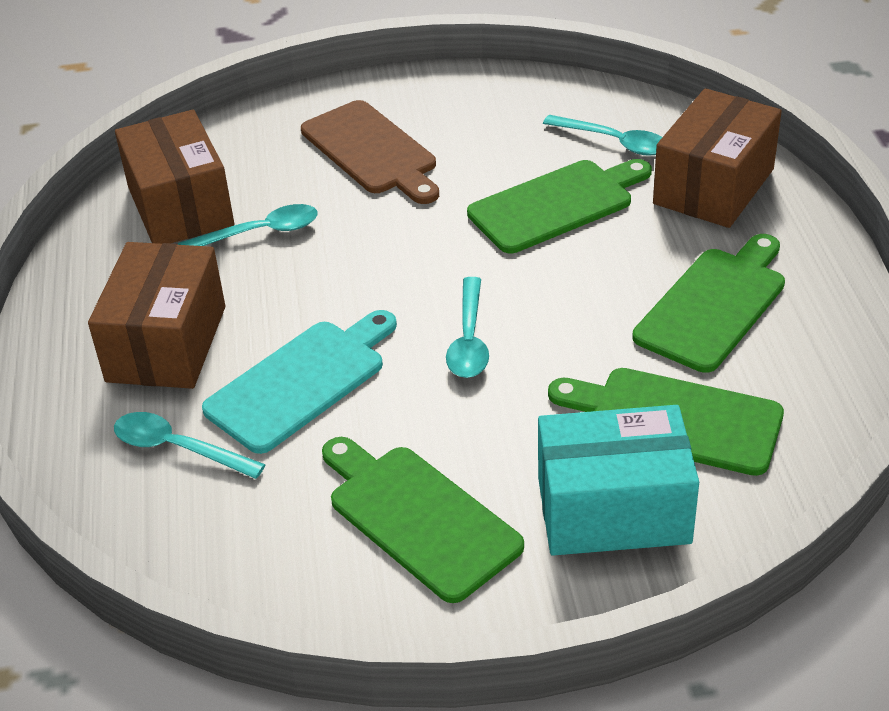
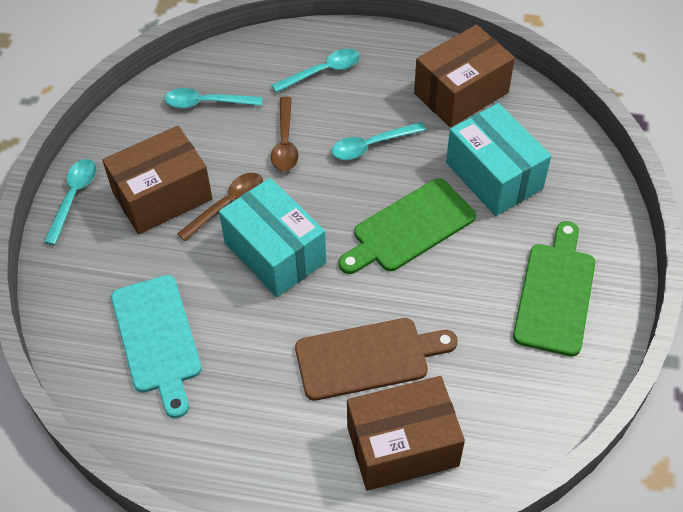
brown spoon: 0 -> 2
green cutting board: 4 -> 2
turquoise box: 1 -> 2

